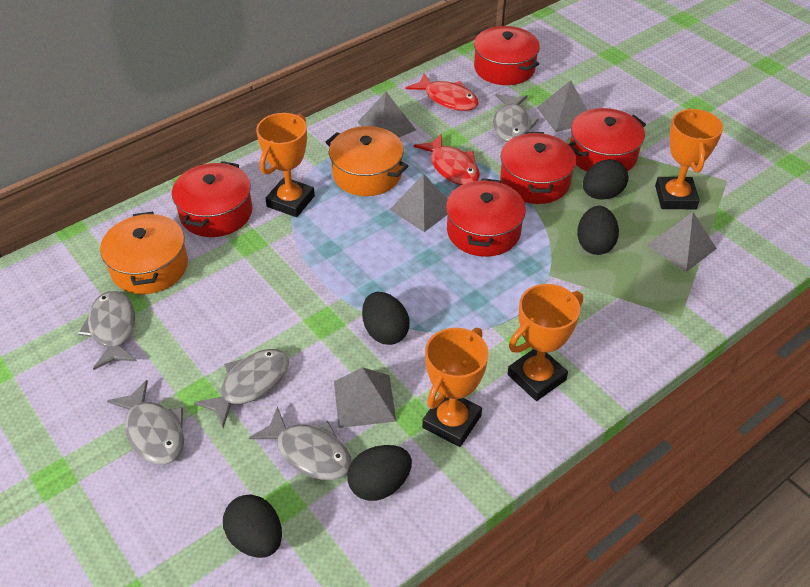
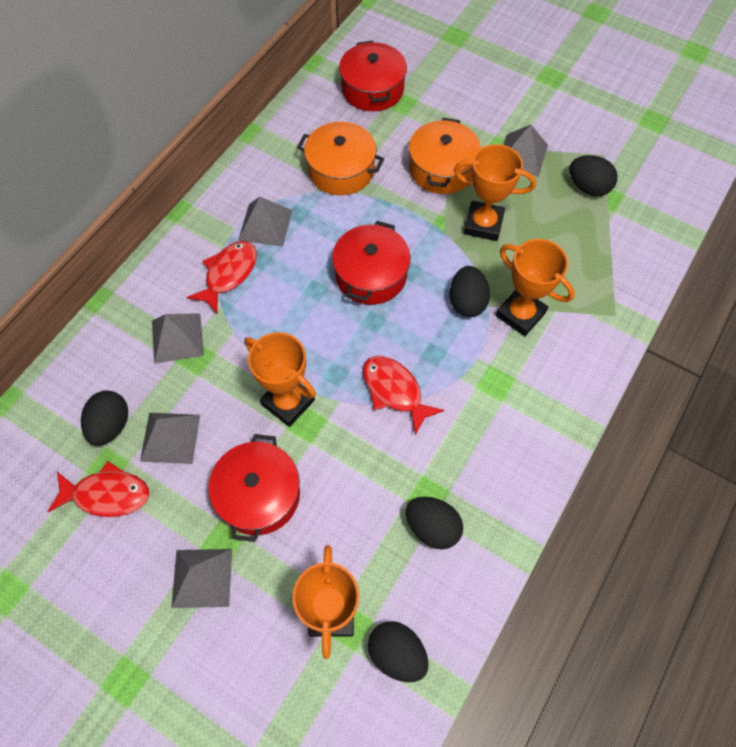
grey fish: 5 -> 0
red fish: 2 -> 3
red pot: 5 -> 3

